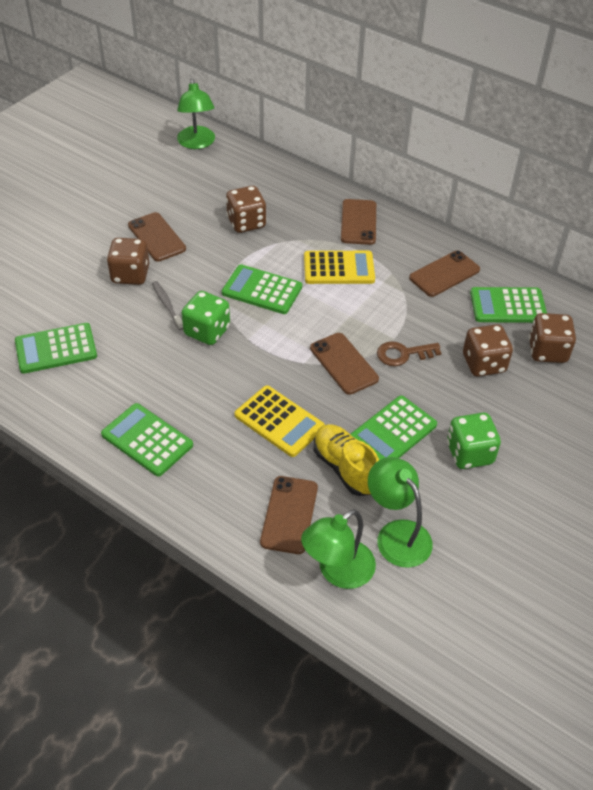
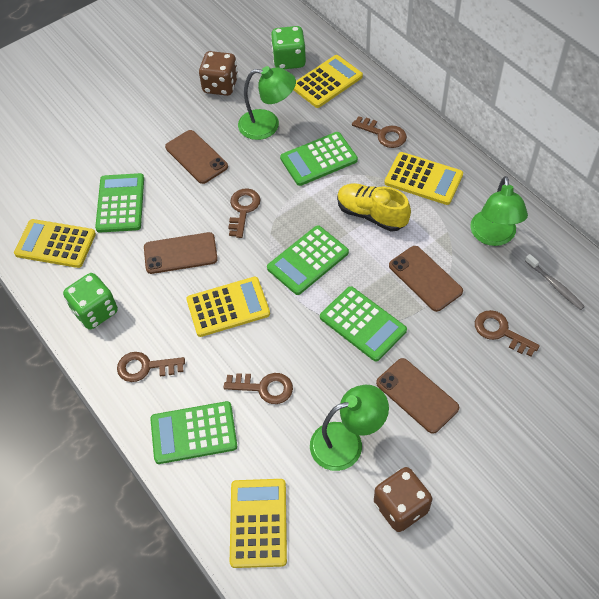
brown dice: 4 -> 2
brown key: 1 -> 5
brown phone: 5 -> 4
yellow calculator: 2 -> 5

